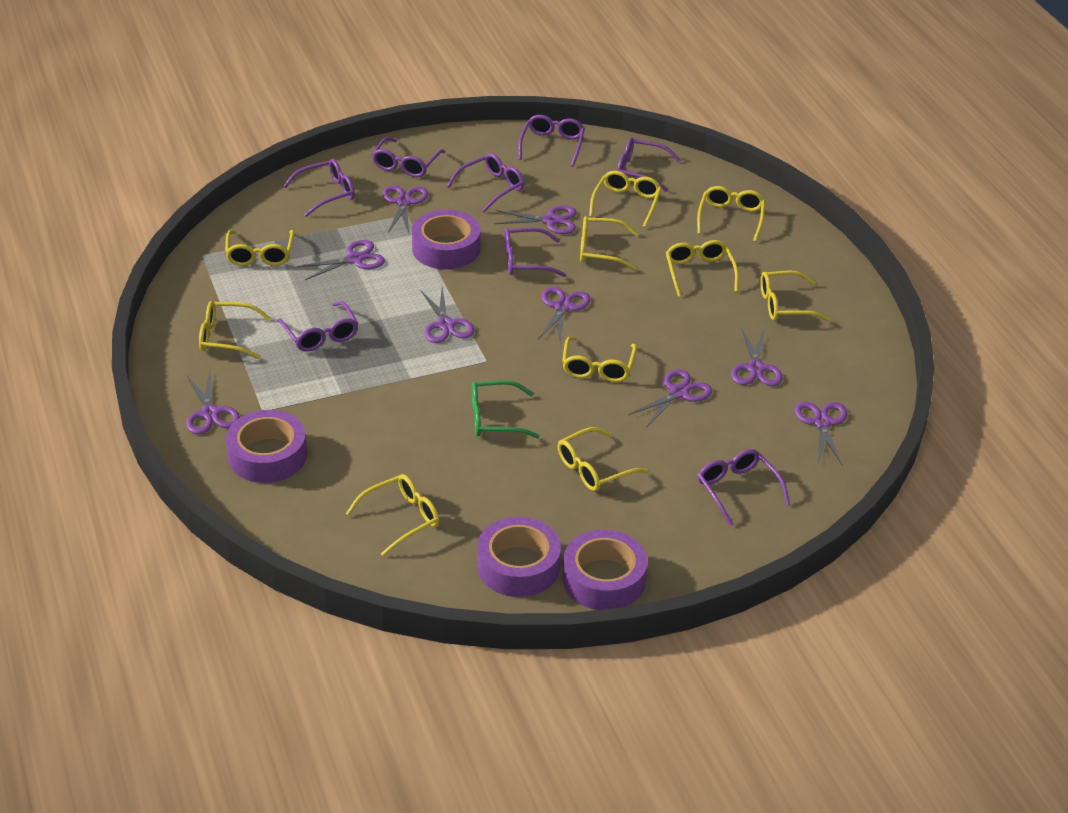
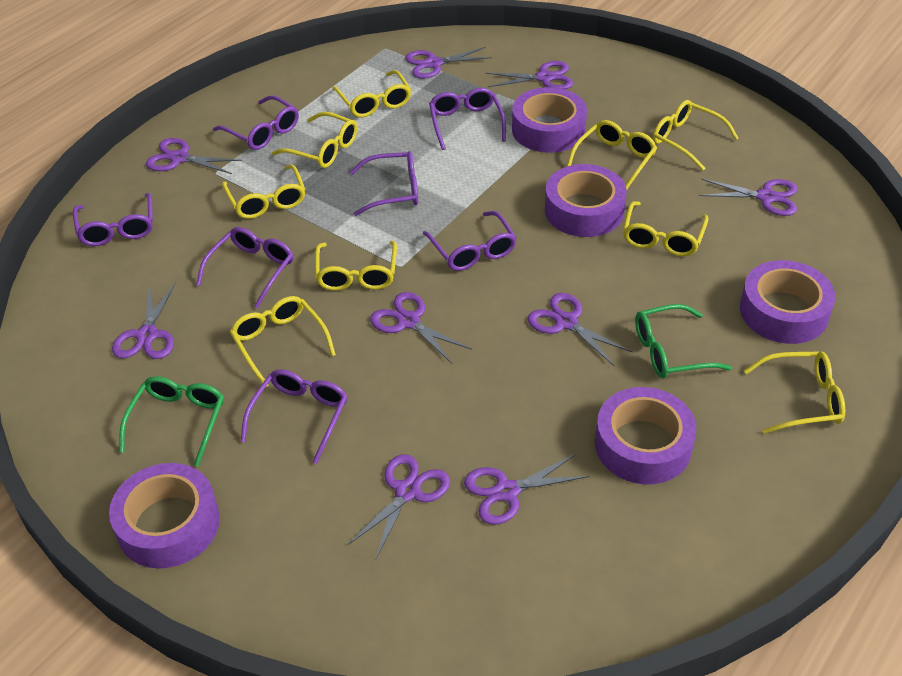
green glasses: 1 -> 2
purple glasses: 8 -> 7
purple tape: 4 -> 5
yellow glasses: 10 -> 9

